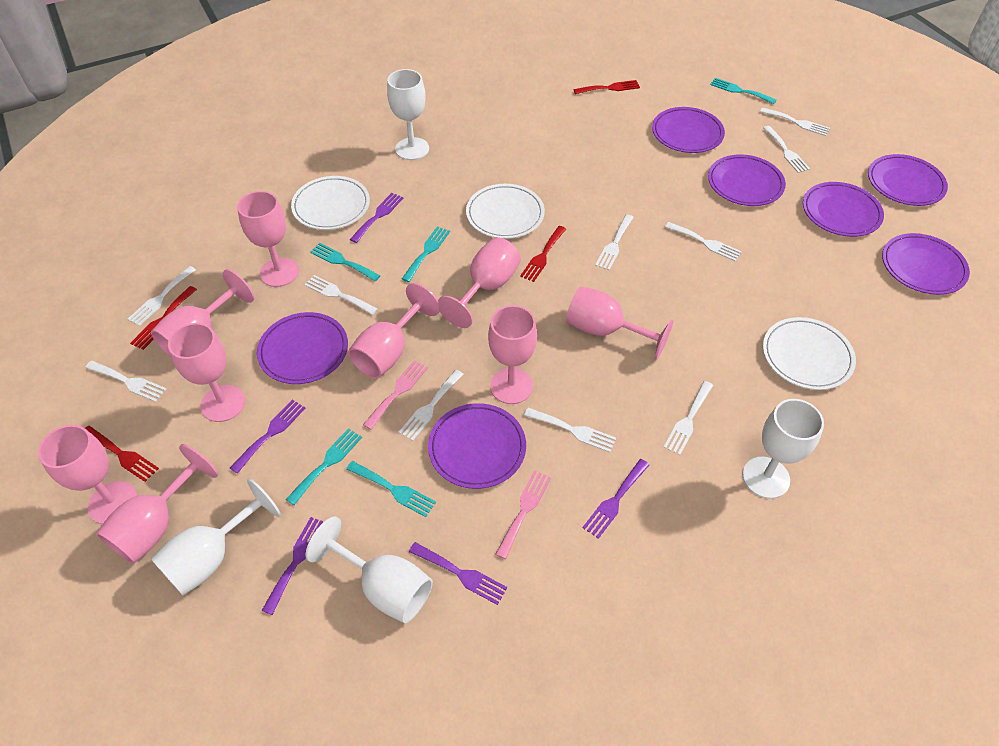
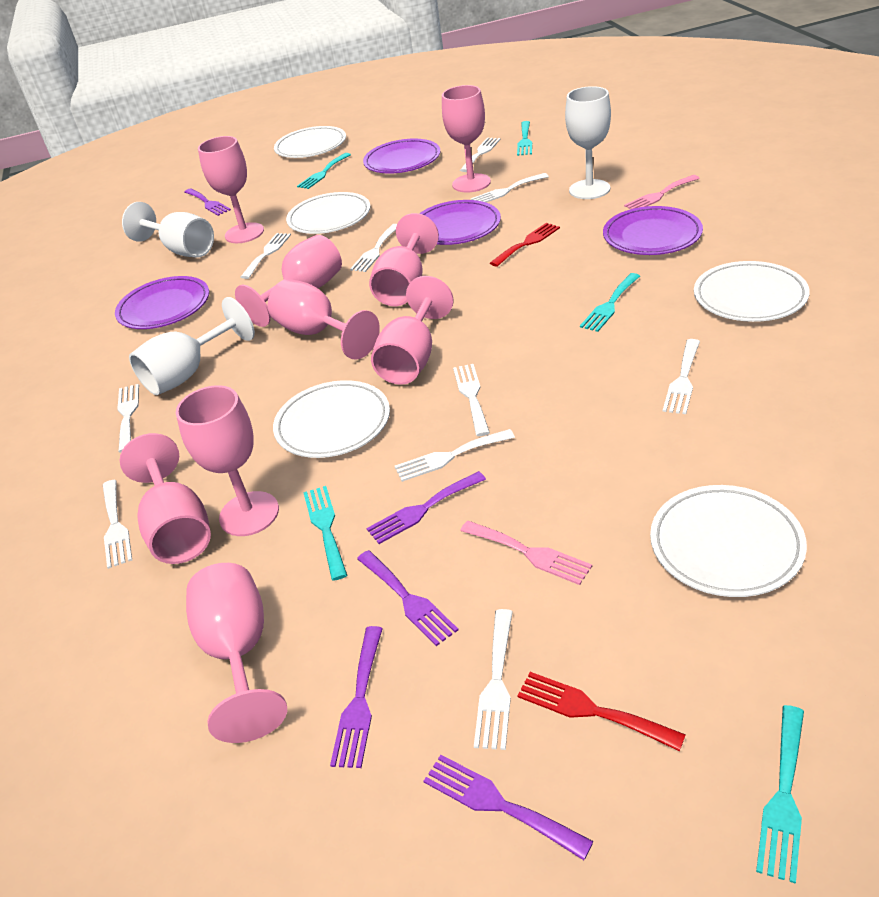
purple plate: 7 -> 4
red fork: 4 -> 2
white goblet: 4 -> 3
white plate: 3 -> 5

